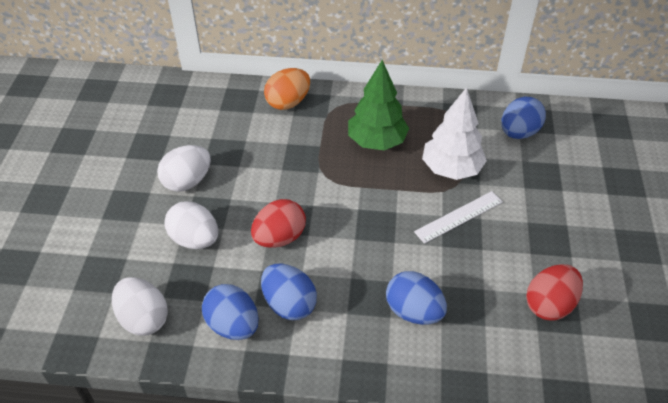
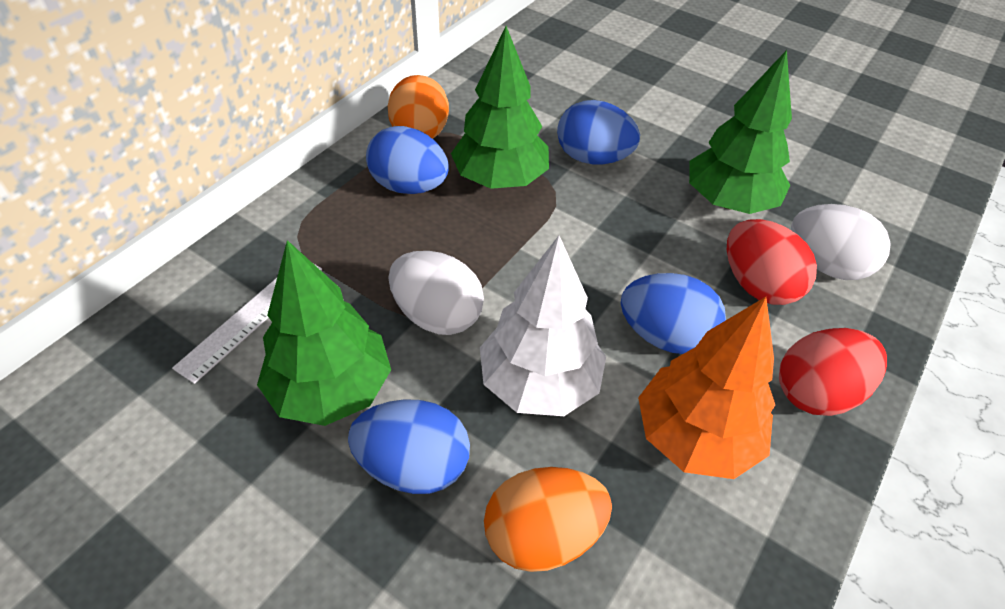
green tree: 1 -> 3
orange egg: 1 -> 2
orange tree: 0 -> 1
white egg: 3 -> 2

